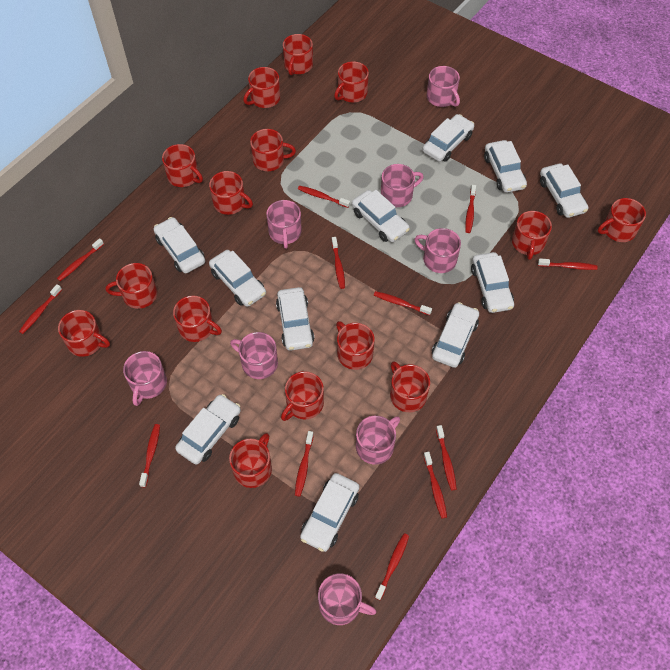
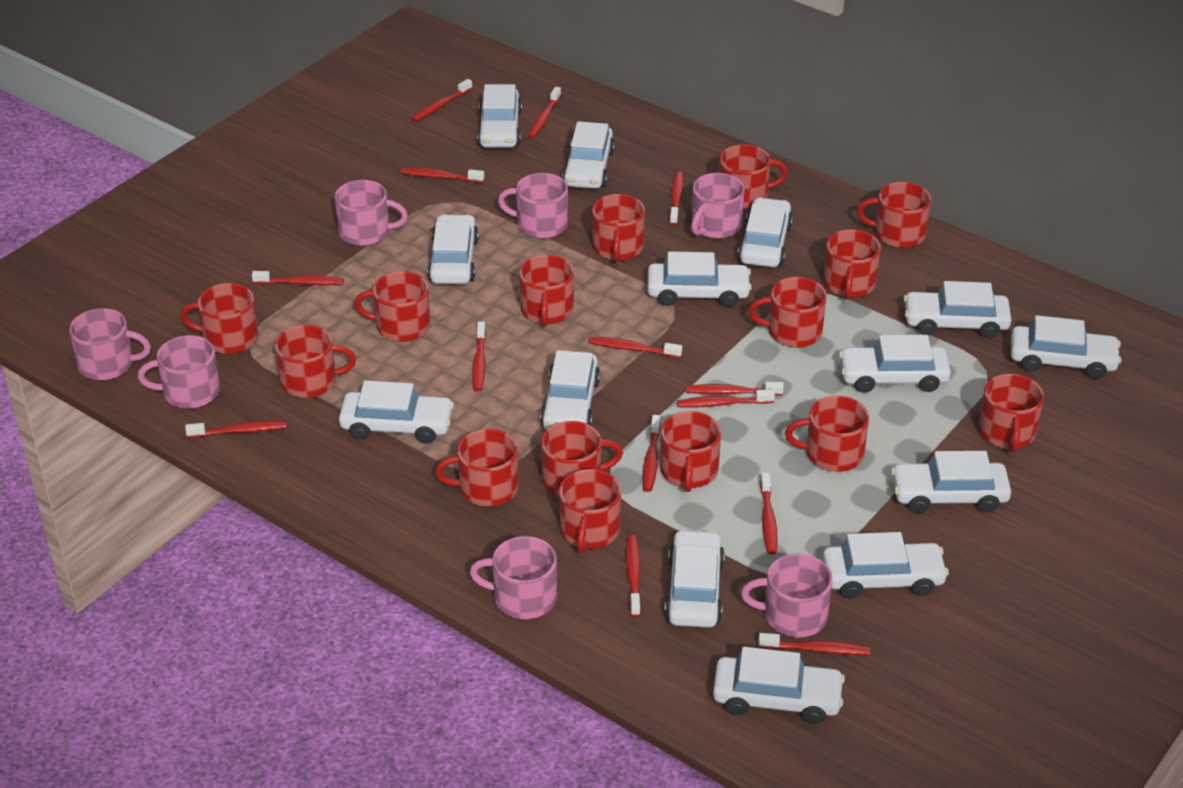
pink mug: 8 -> 7
red toothbrush: 12 -> 14
white car: 11 -> 14

